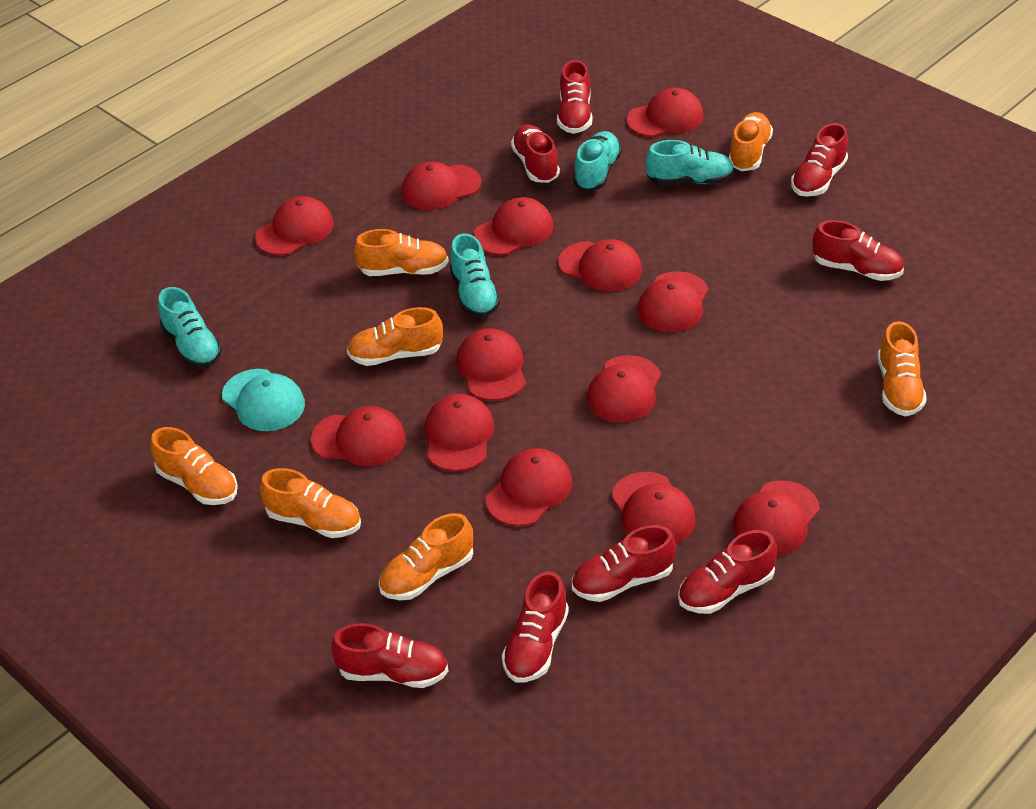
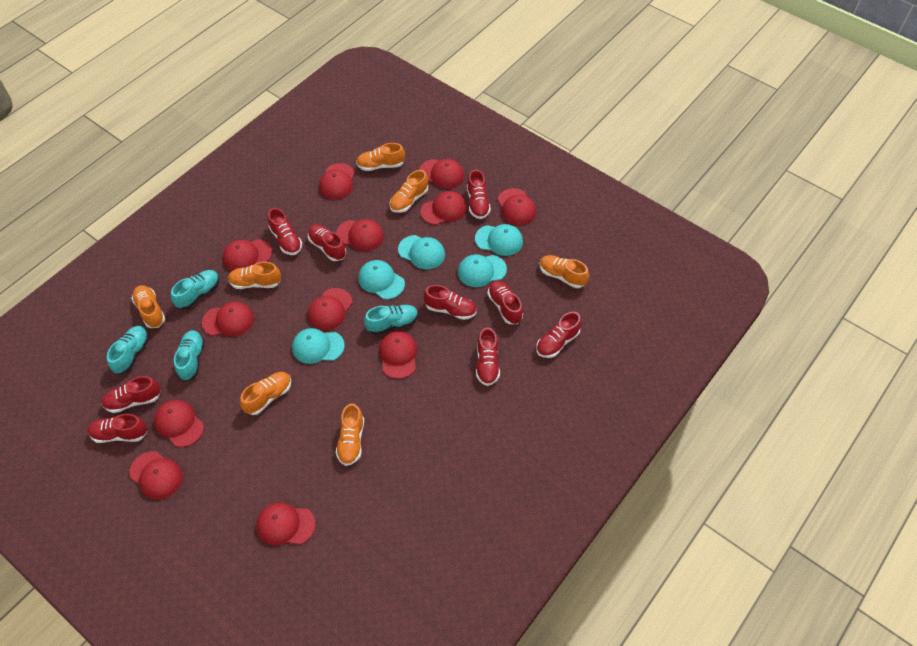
red cap: 13 -> 12
red shoe: 8 -> 9
turquoise cap: 1 -> 5

